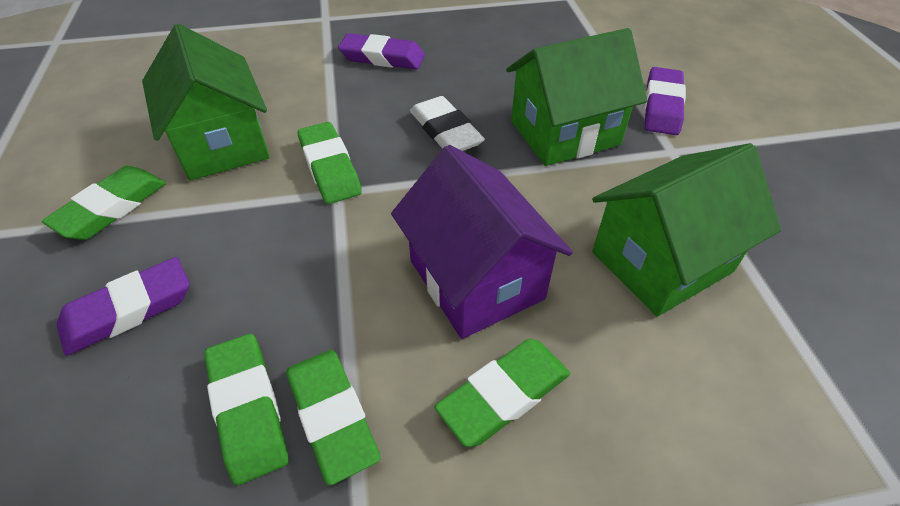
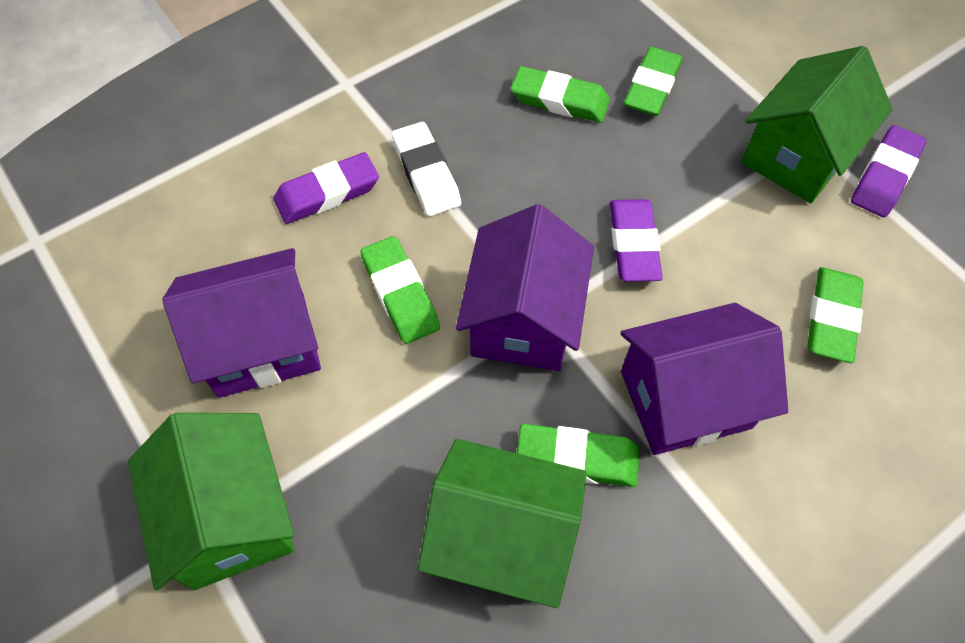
purple house: 1 -> 3

